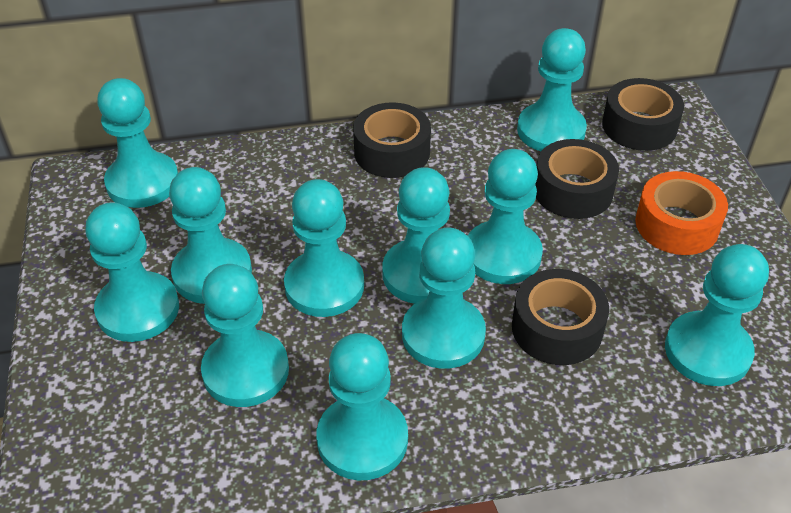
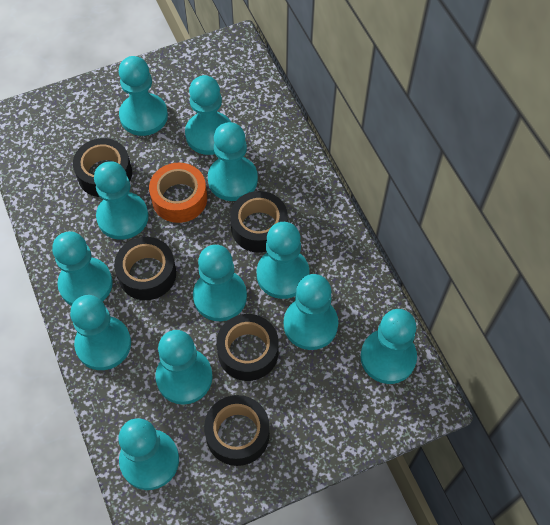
black tape: 4 -> 5
turquoise pawn: 11 -> 12

